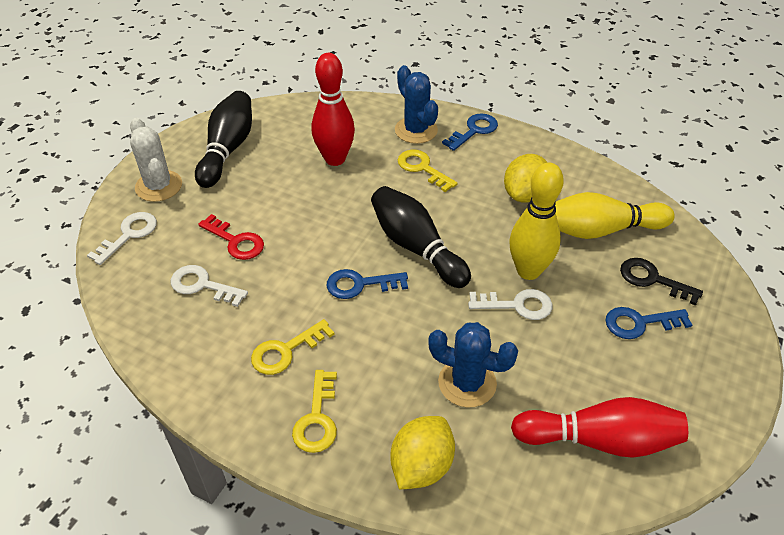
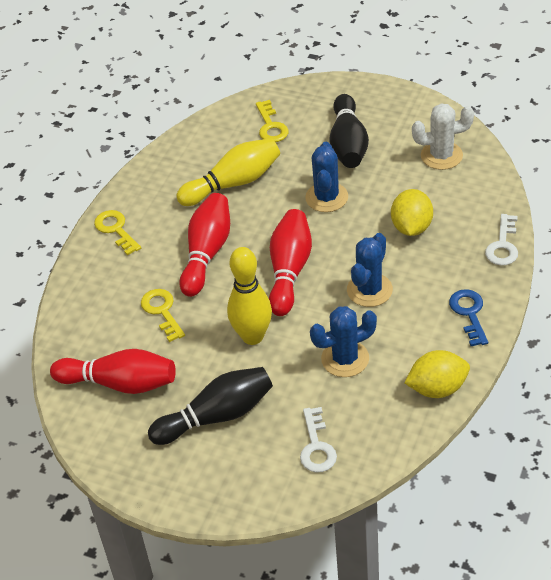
black key: 1 -> 0
blue cactus: 2 -> 3
blue key: 3 -> 1
red bowling pin: 2 -> 3
red key: 1 -> 0
white key: 3 -> 2

